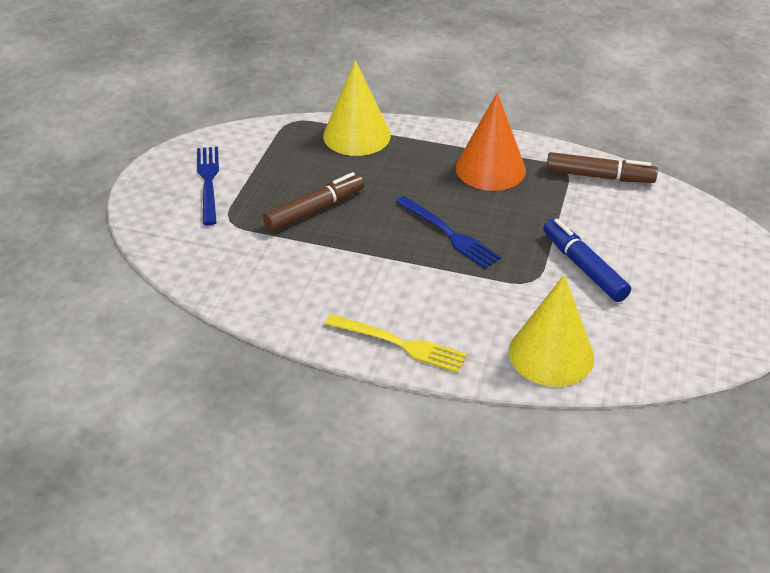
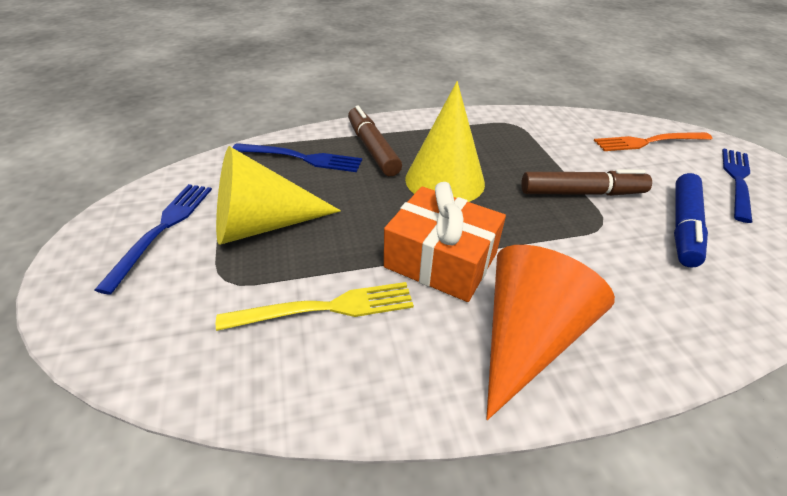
blue fork: 2 -> 3
orange fork: 0 -> 1
orange gift: 0 -> 1

